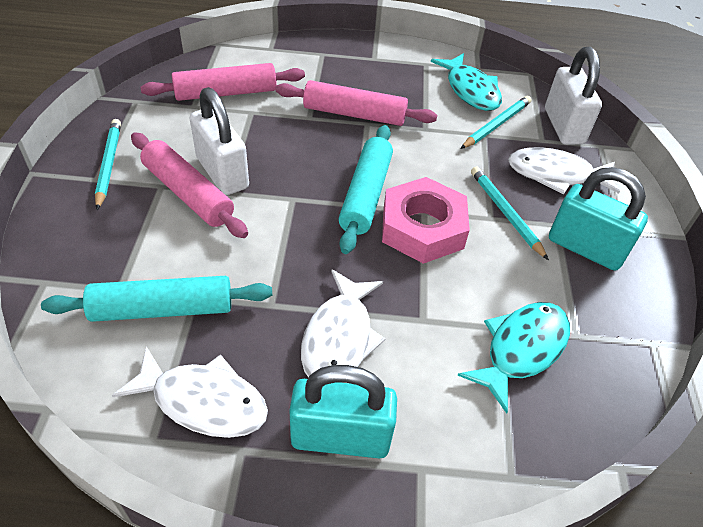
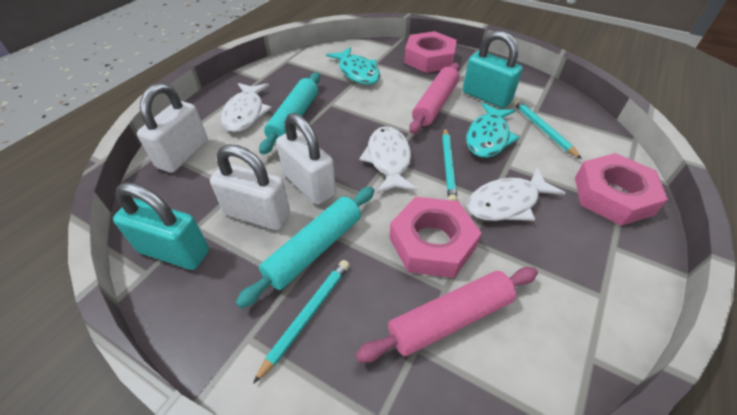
pink nut: 1 -> 3
pink rolling pin: 3 -> 2
white padlock: 2 -> 3

